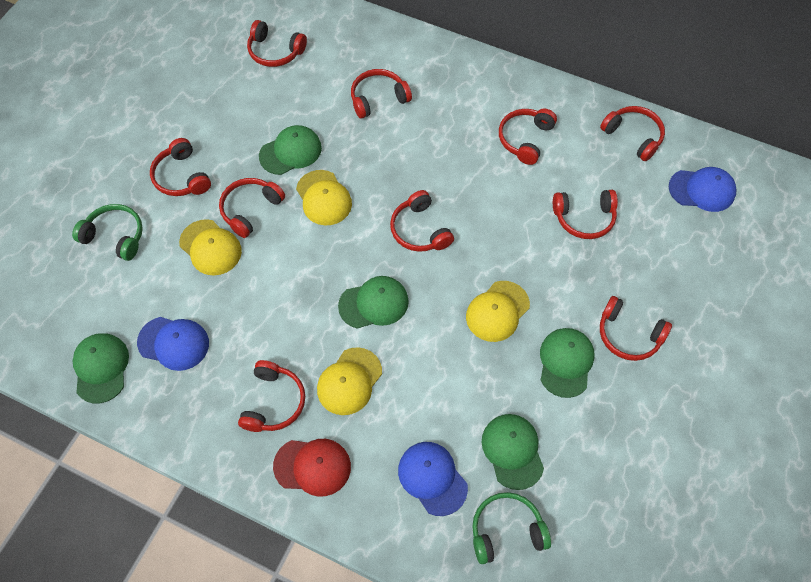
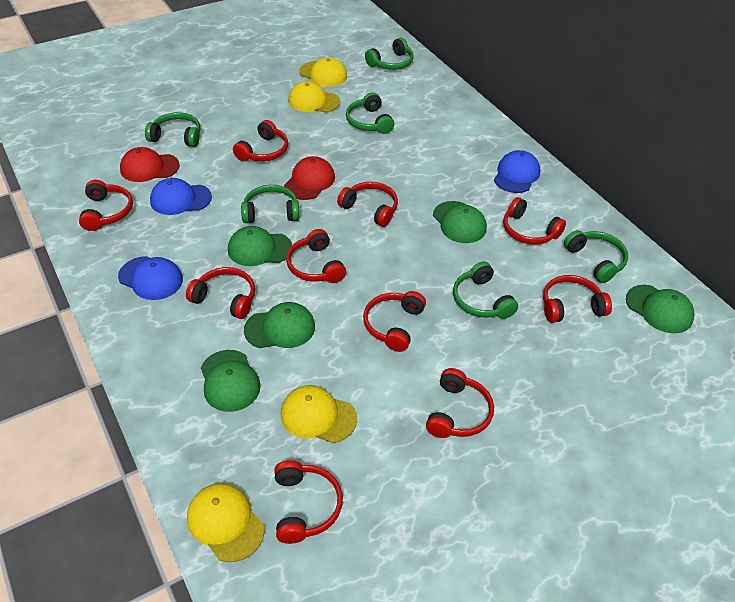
green headphones: 2 -> 6
red cap: 1 -> 2

